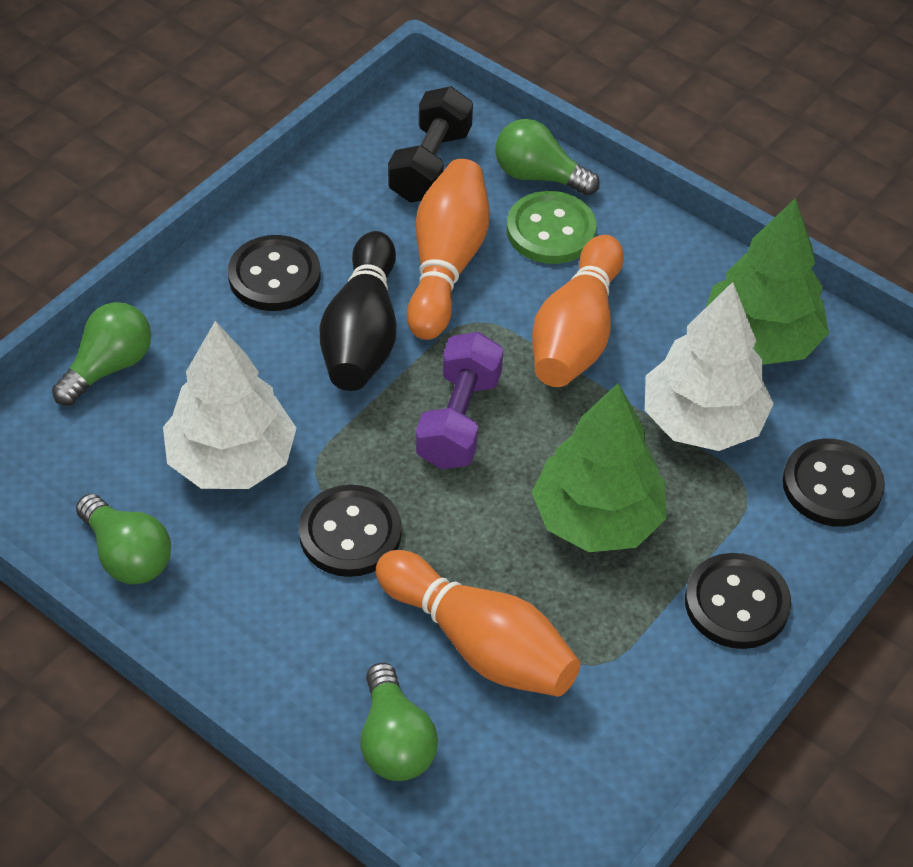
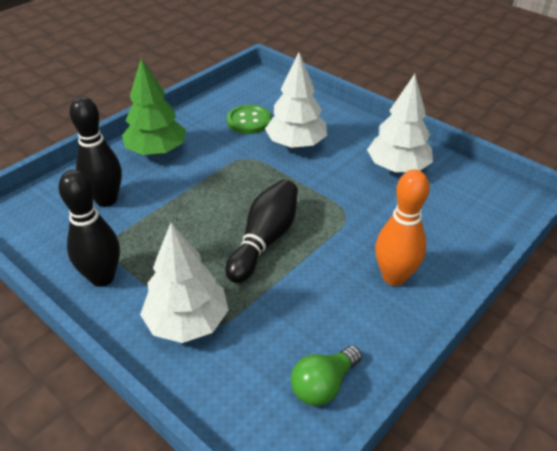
black bowling pin: 1 -> 3
black button: 4 -> 0
black dumbbell: 1 -> 0
green light bulb: 4 -> 1
green tree: 2 -> 1
orange bowling pin: 3 -> 1
purple dumbbell: 1 -> 0
white tree: 2 -> 3

